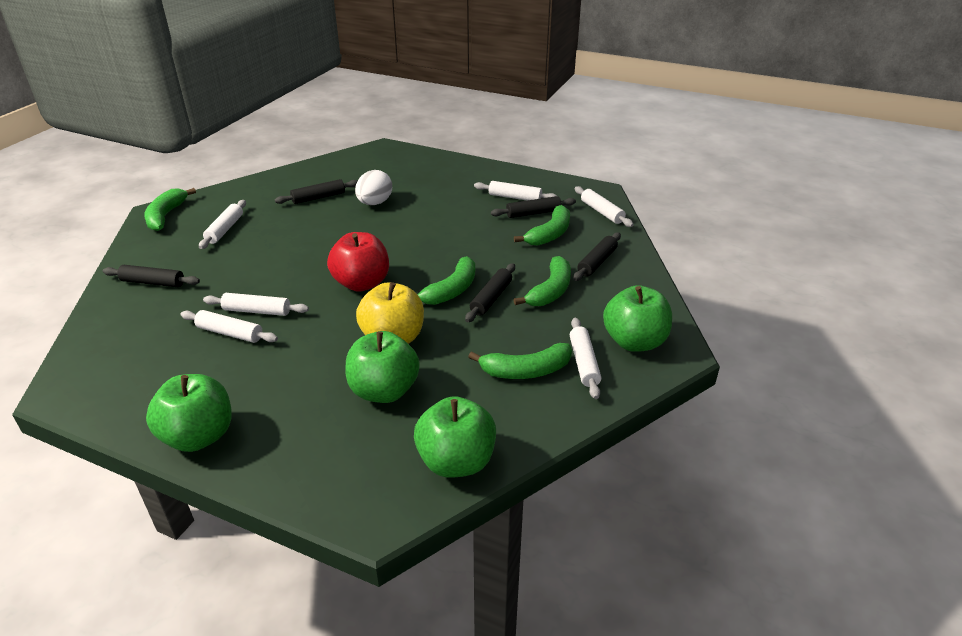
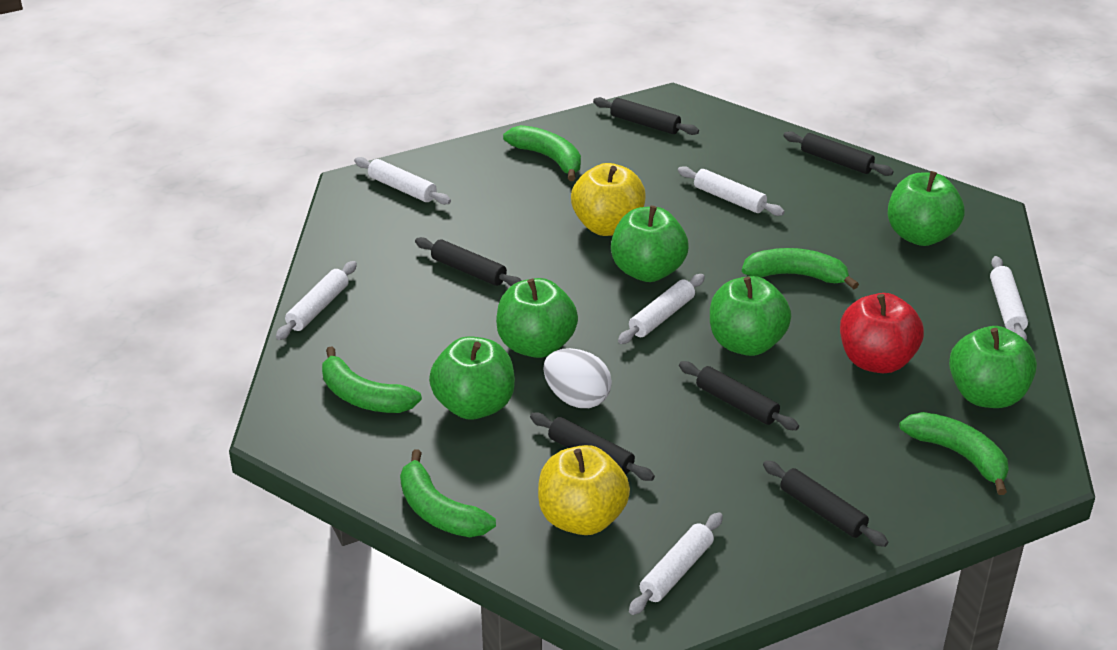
black rolling pin: 5 -> 6
green apple: 4 -> 6
yellow apple: 1 -> 2

